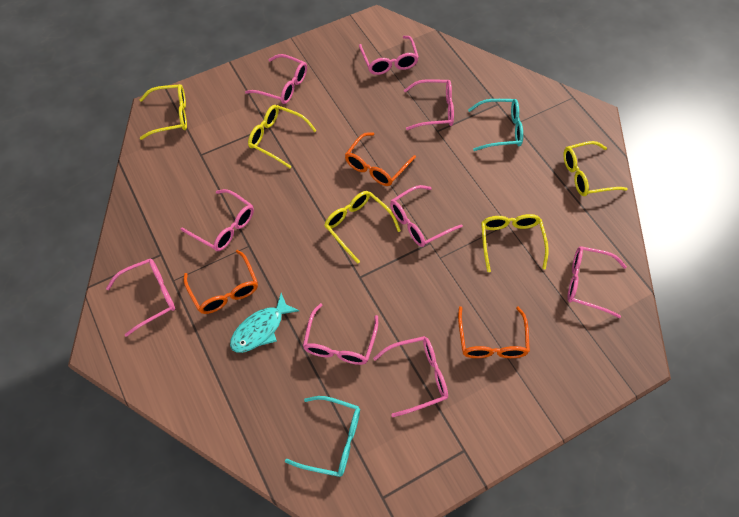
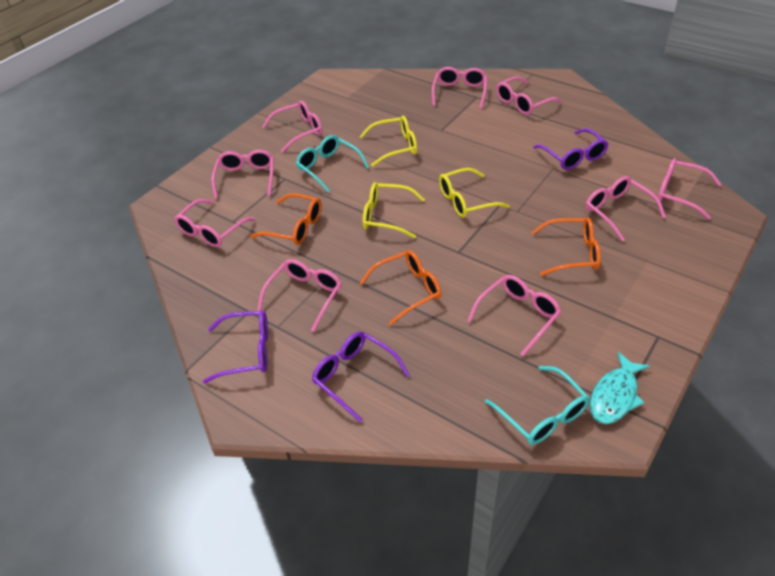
purple glasses: 0 -> 3
yellow glasses: 5 -> 3

